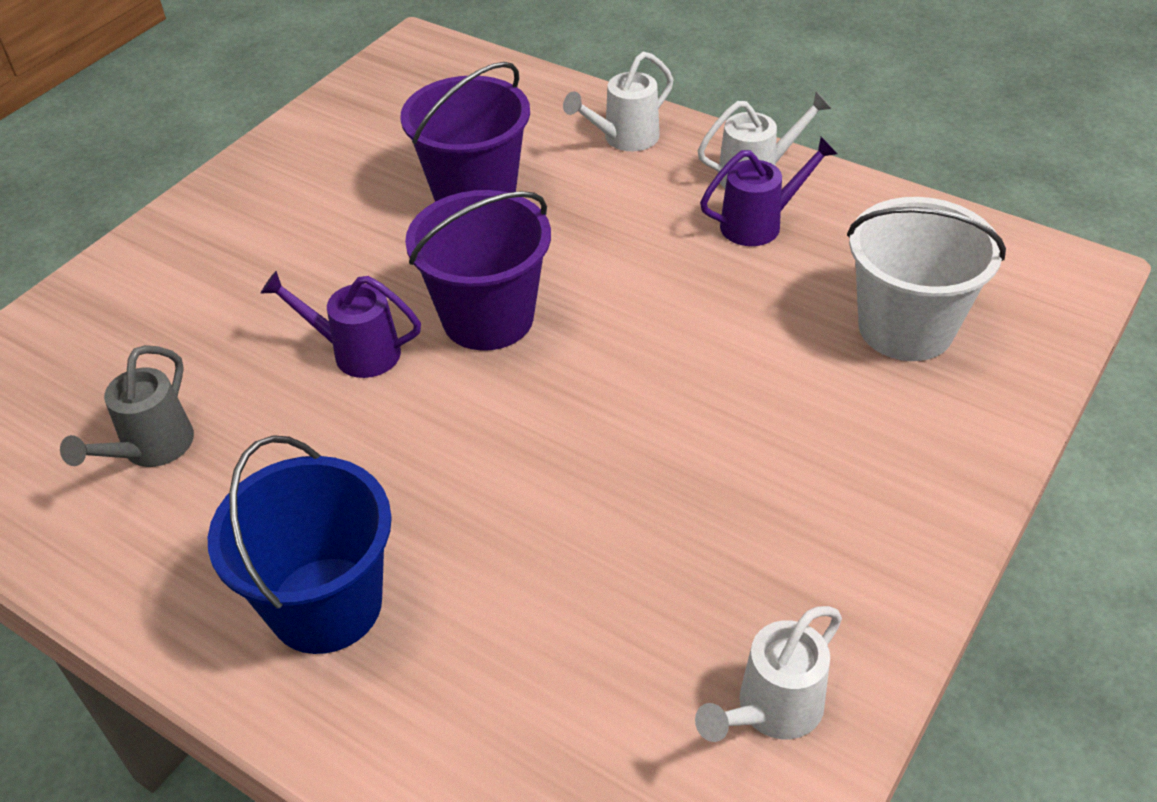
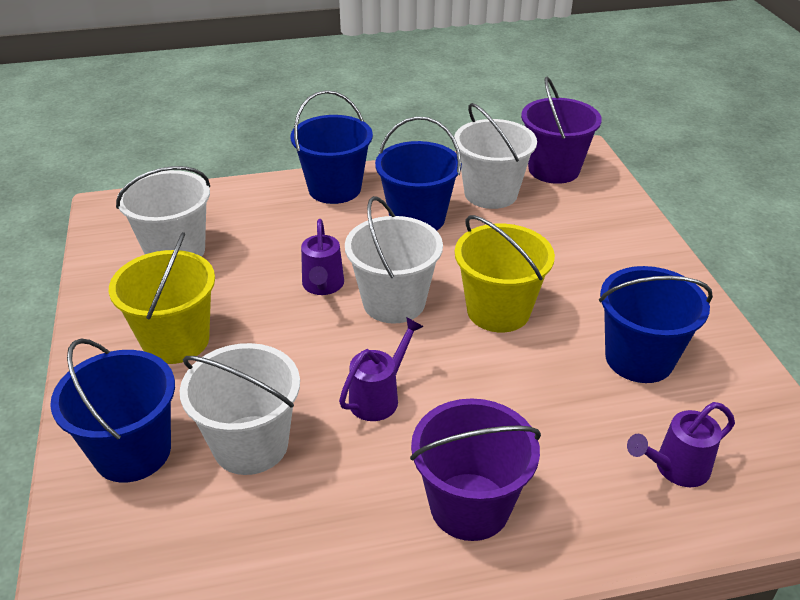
blue bucket: 1 -> 4
grey watering can: 1 -> 0
purple watering can: 2 -> 3
white bucket: 1 -> 4
white watering can: 3 -> 0
yellow bucket: 0 -> 2

